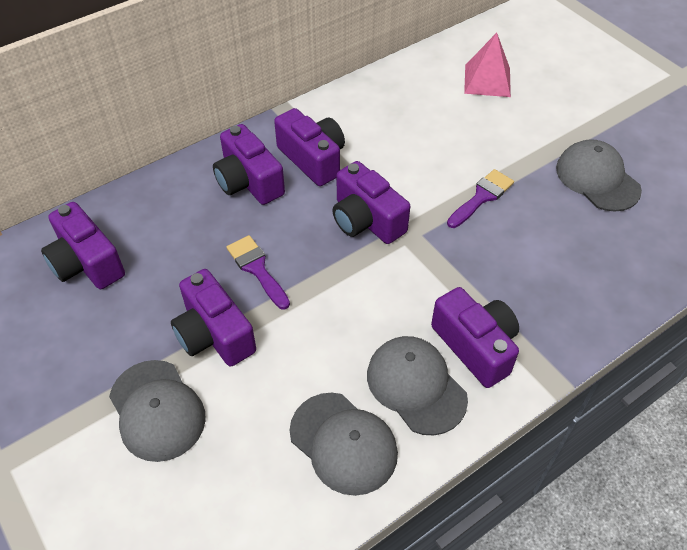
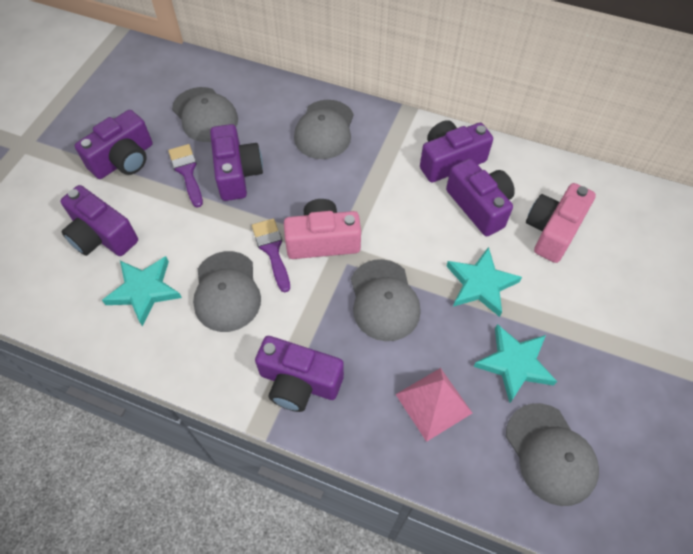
grey cap: 4 -> 5
pink camera: 0 -> 2
turquoise star: 0 -> 3

